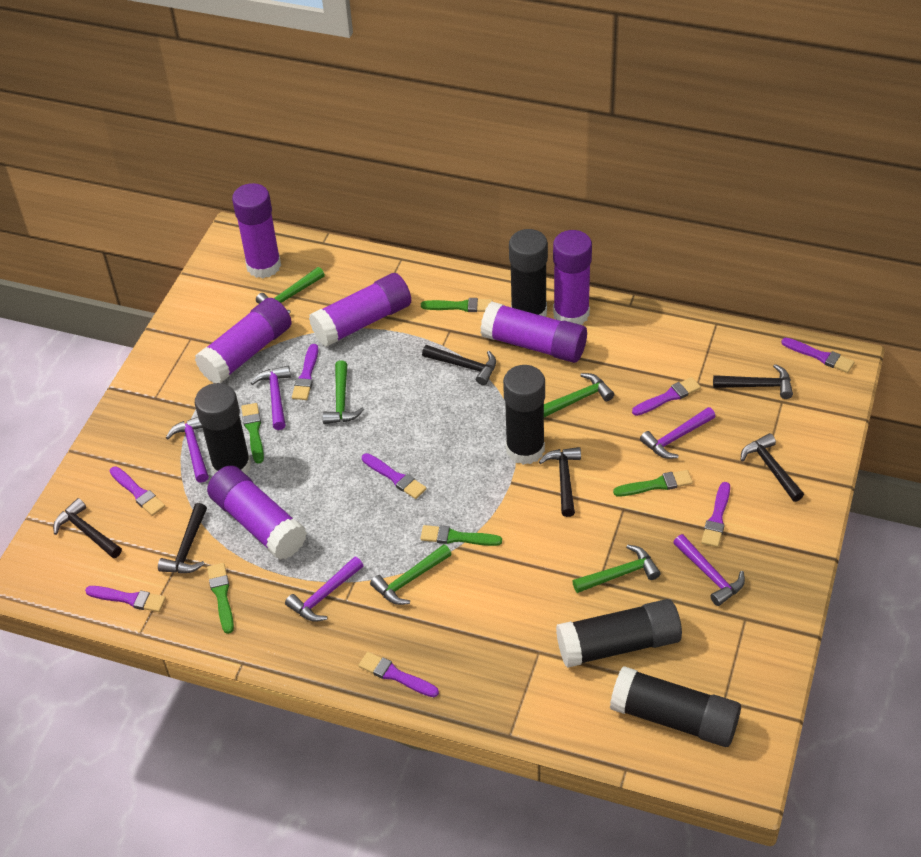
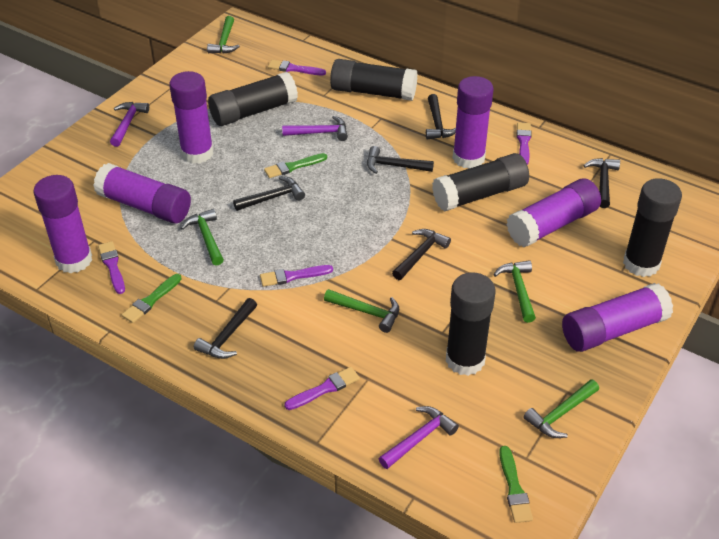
green brush: 5 -> 3
purple brush: 8 -> 5
purple hammer: 5 -> 3

